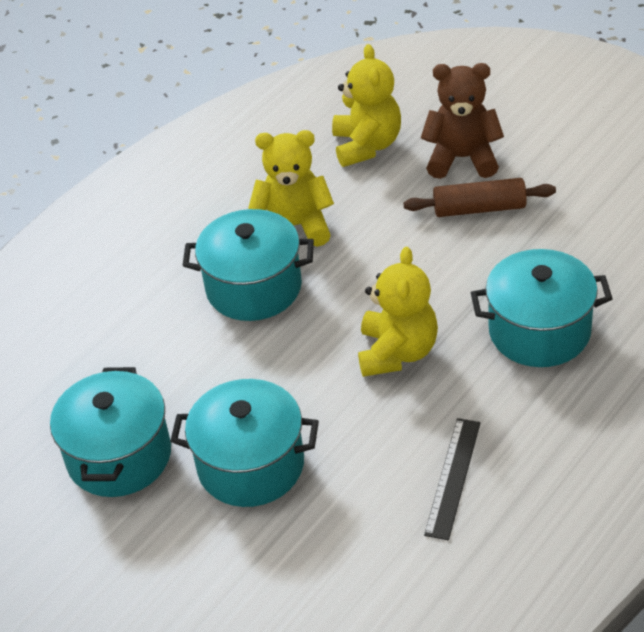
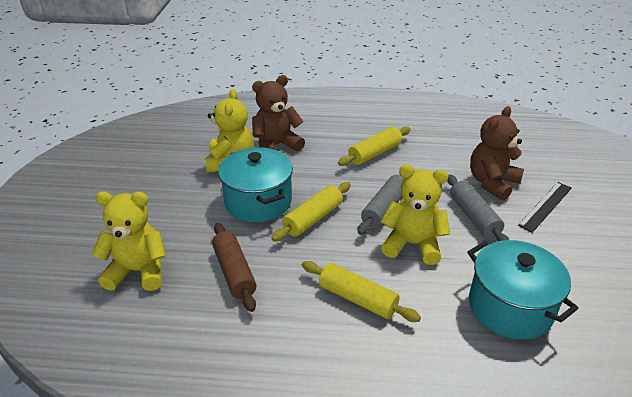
brown teddy bear: 1 -> 2
grey rolling pin: 0 -> 2
turquoise pot: 4 -> 2
yellow rolling pin: 0 -> 3

